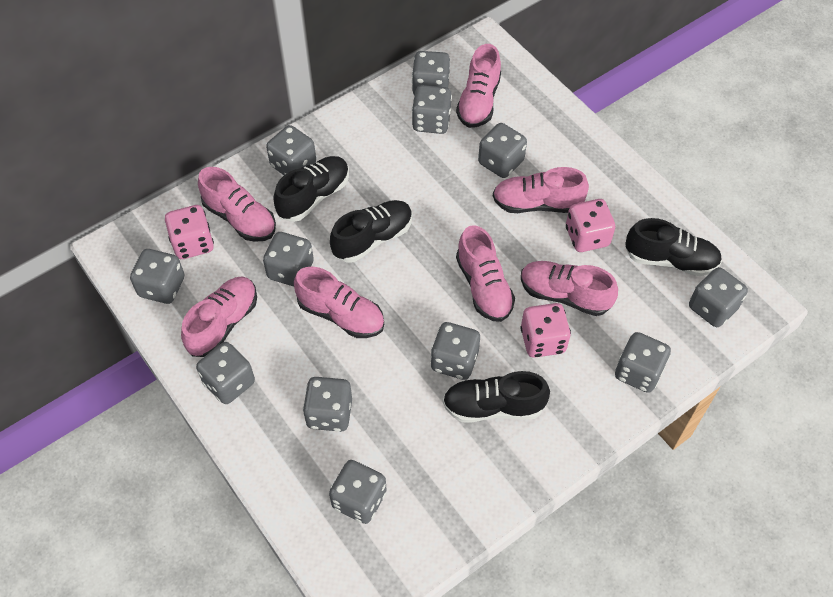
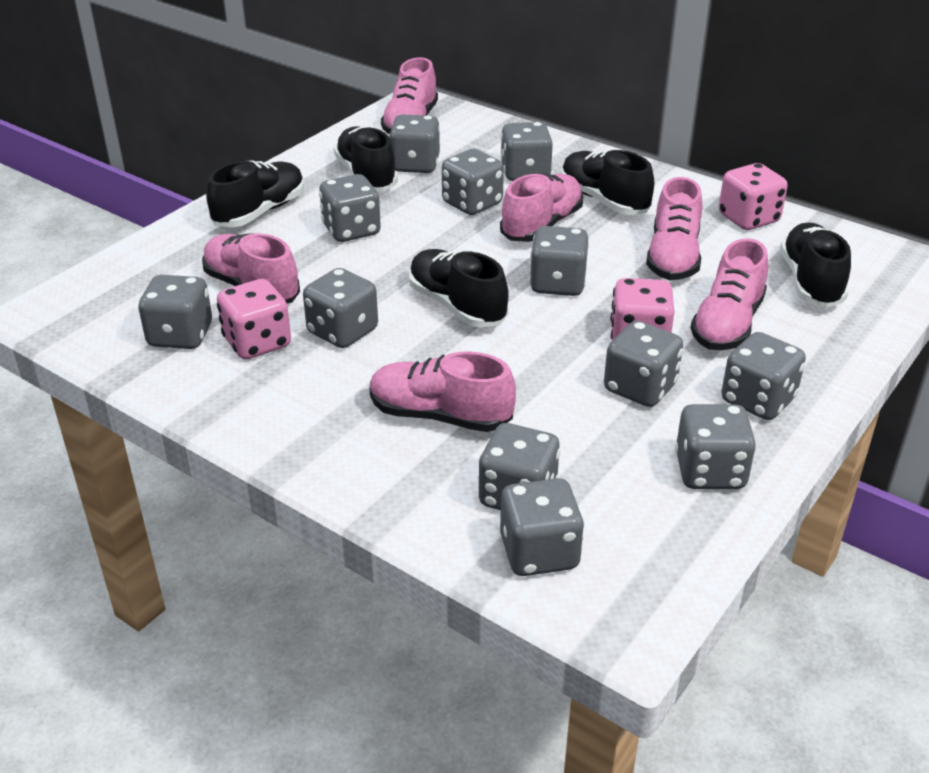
black shoe: 4 -> 5
pink shoe: 7 -> 6

